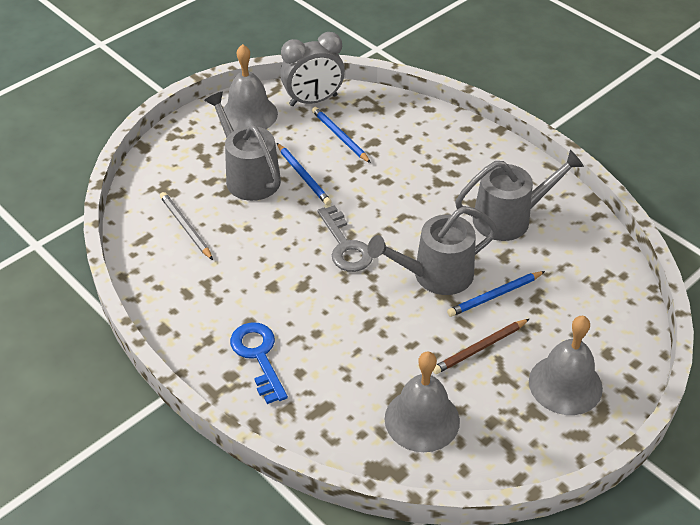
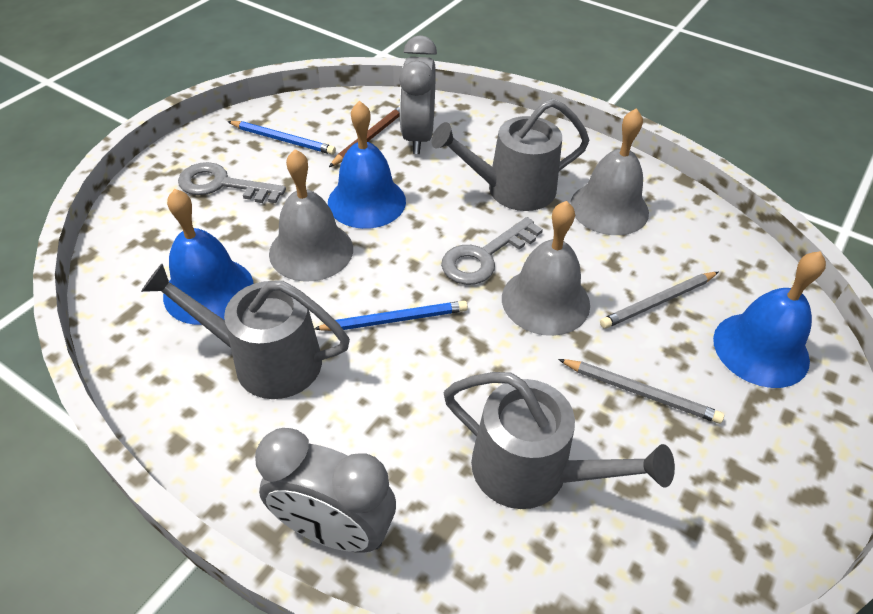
blue bell: 0 -> 3
blue key: 1 -> 0
blue pencil: 3 -> 2
grey clock: 1 -> 2
grey key: 1 -> 2
grey pencil: 1 -> 2

